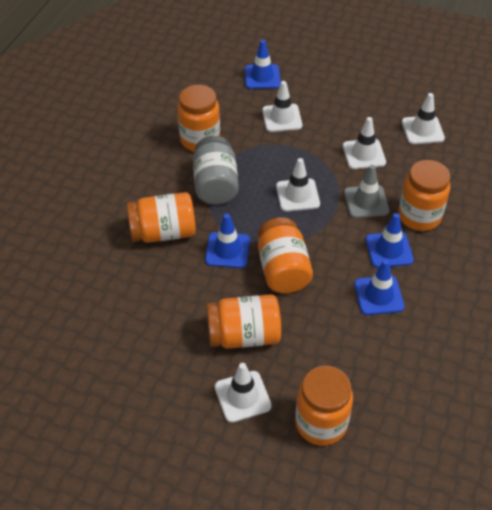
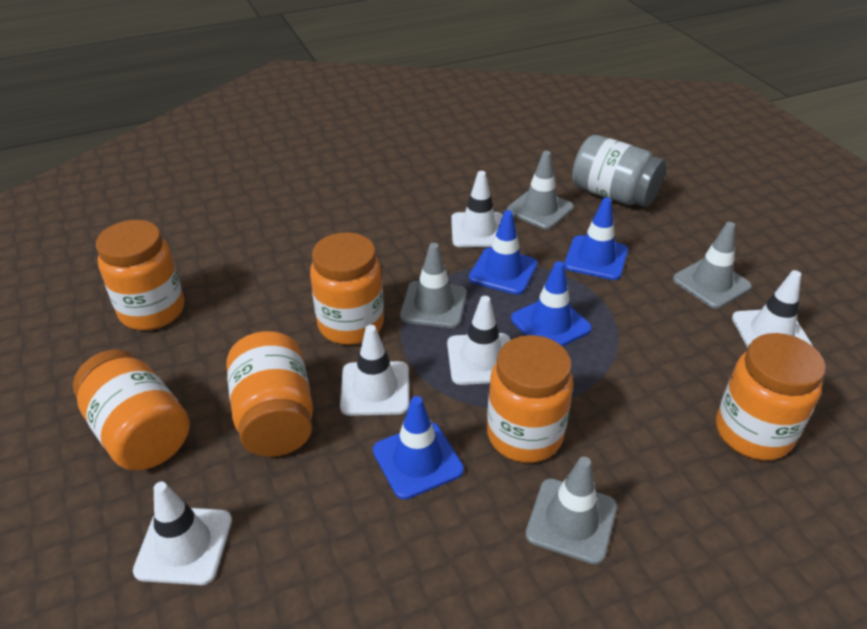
grey traffic cone: 1 -> 4

